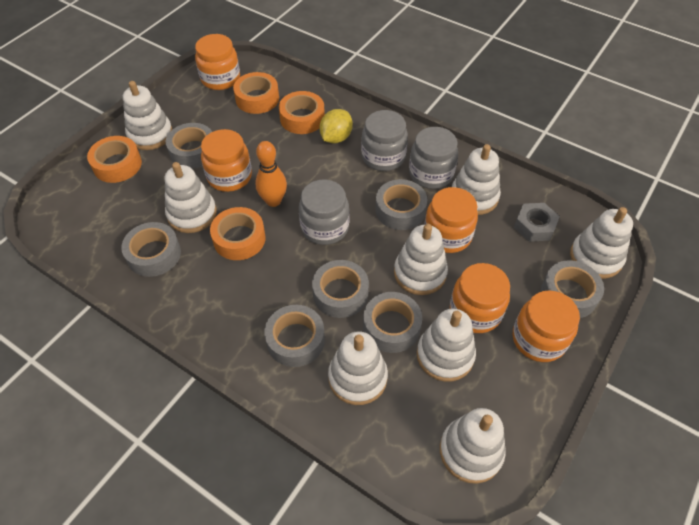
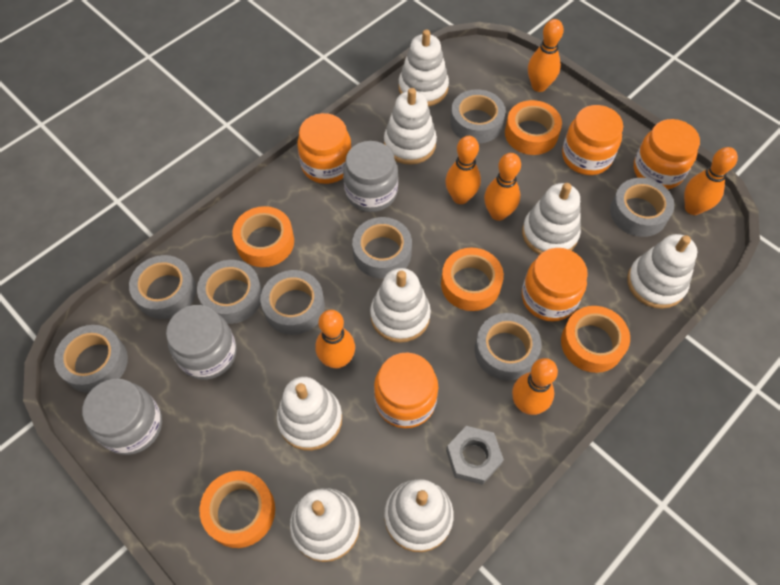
grey tape: 7 -> 8
orange bowling pin: 1 -> 6
orange tape: 4 -> 5
yellow lemon: 1 -> 0

